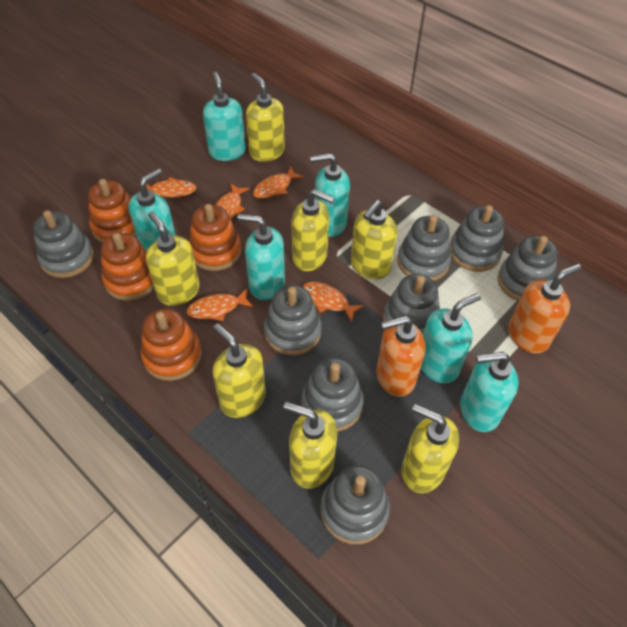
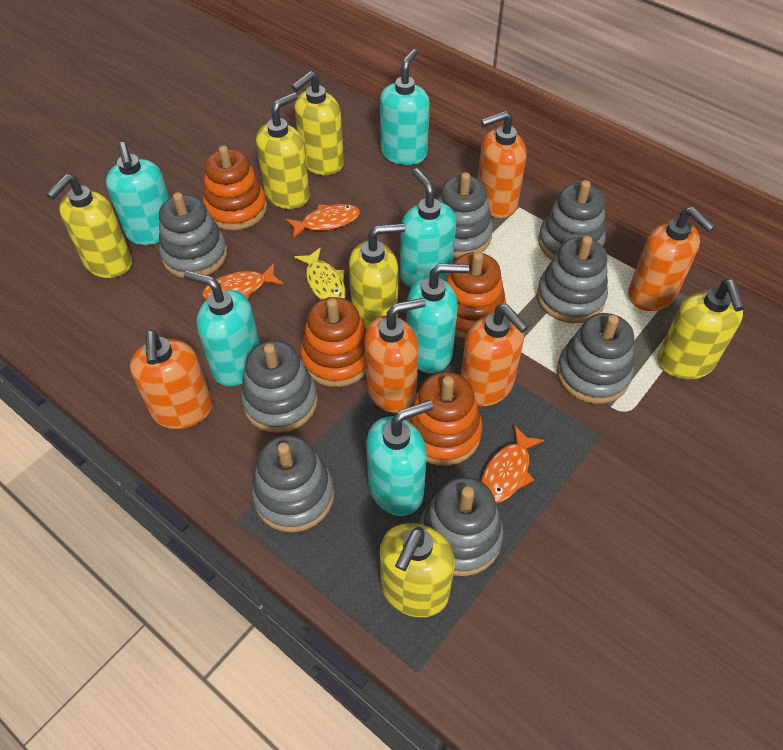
orange fish: 5 -> 3
orange soap dispenser: 2 -> 5
yellow fish: 0 -> 1
yellow soap dispenser: 7 -> 6

